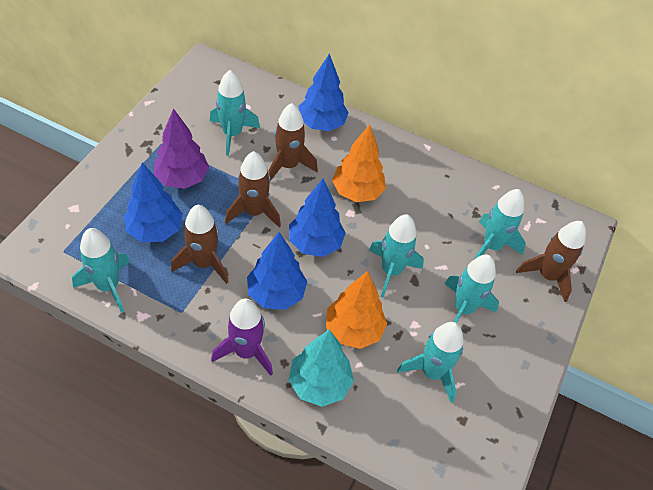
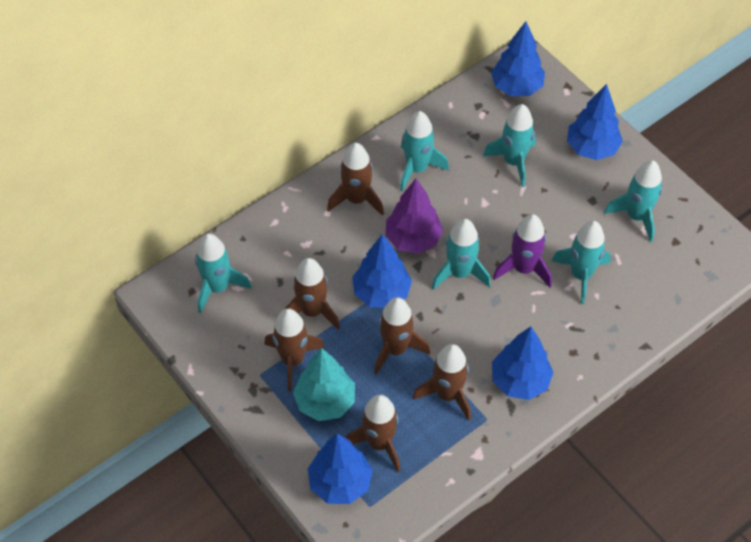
blue tree: 4 -> 5
brown rocket: 4 -> 6
orange tree: 2 -> 0

